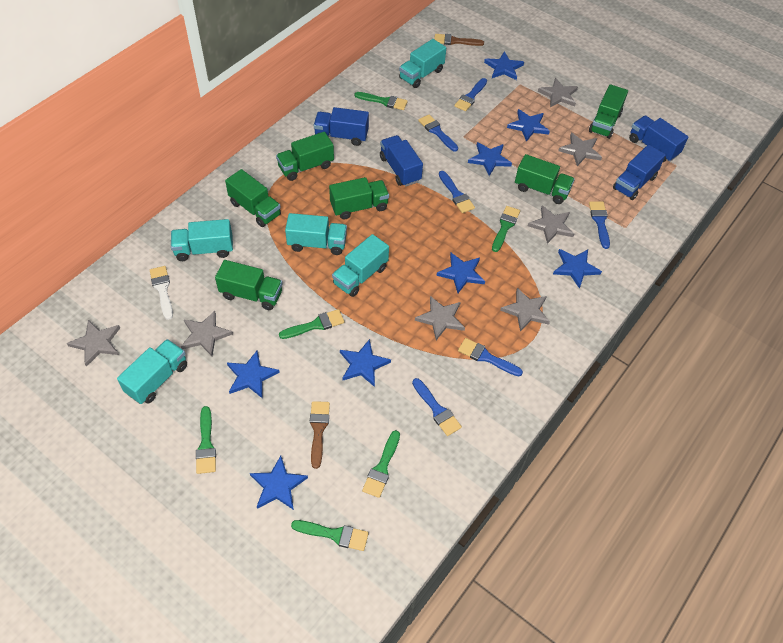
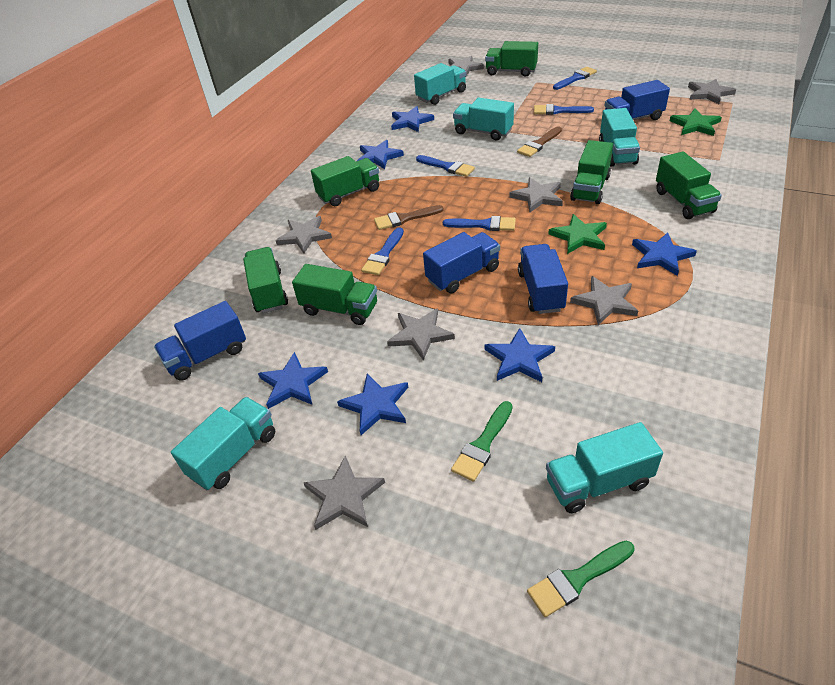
blue brush: 6 -> 5
blue star: 8 -> 6
green brush: 6 -> 2
green star: 0 -> 2
white brush: 1 -> 0

